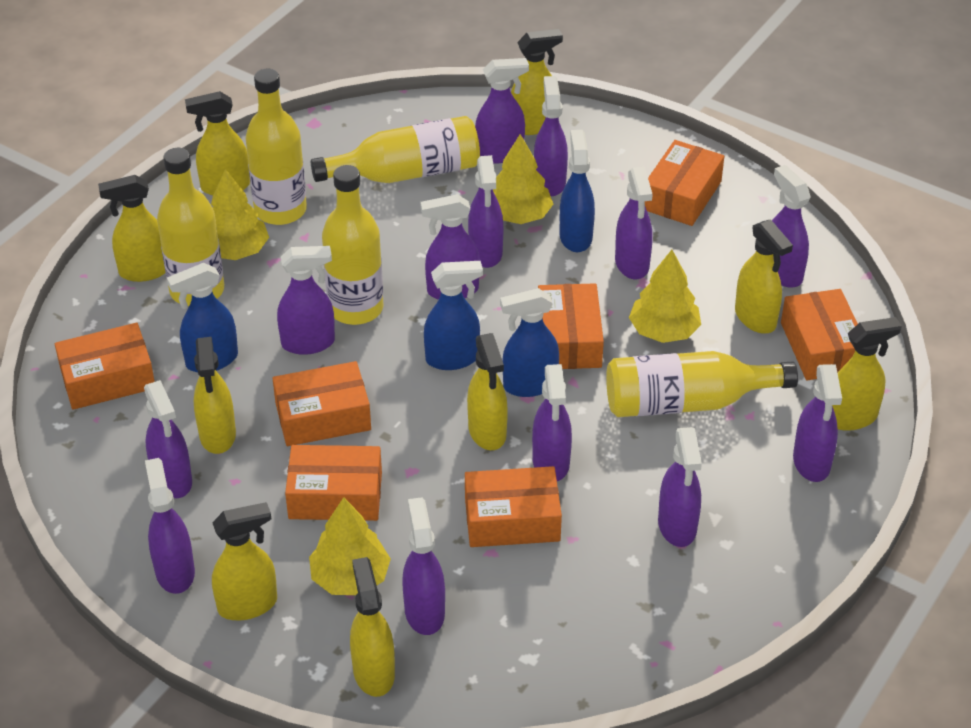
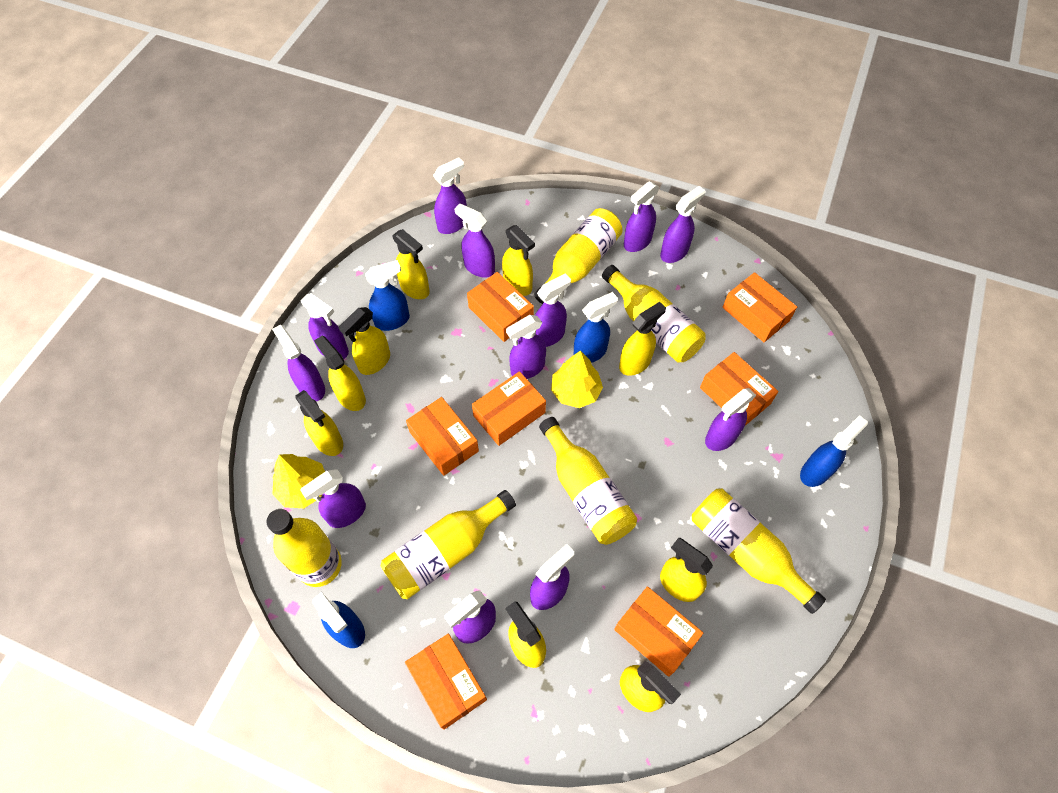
purple spray bottle: 13 -> 12
yellow bottle: 5 -> 6
yellow tree: 4 -> 2

